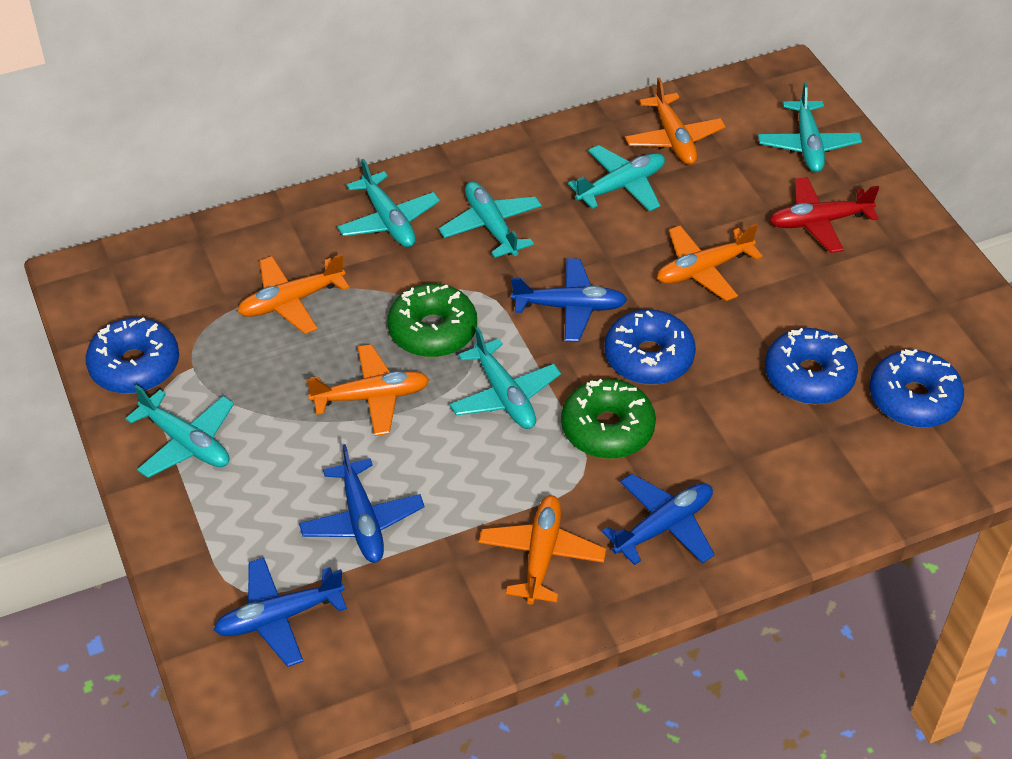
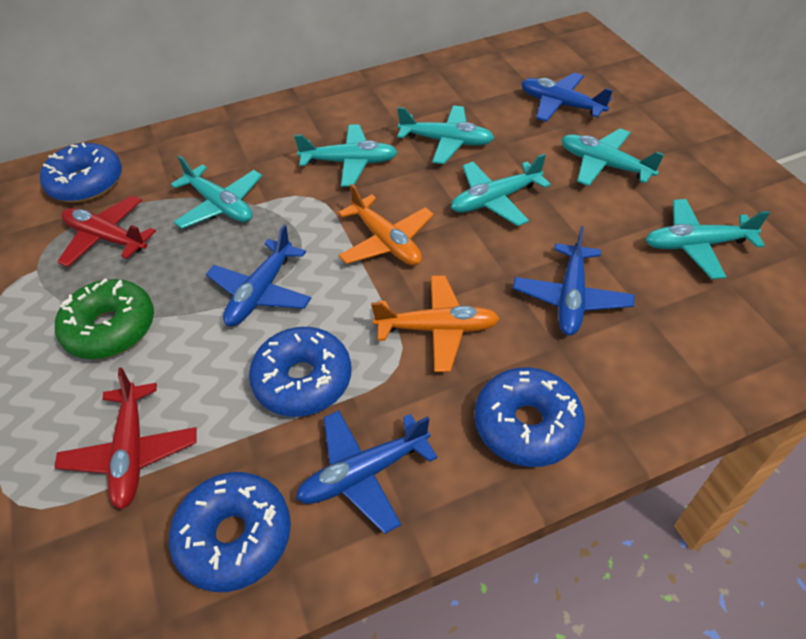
green donut: 2 -> 1
orange plane: 5 -> 2
red plane: 1 -> 2

